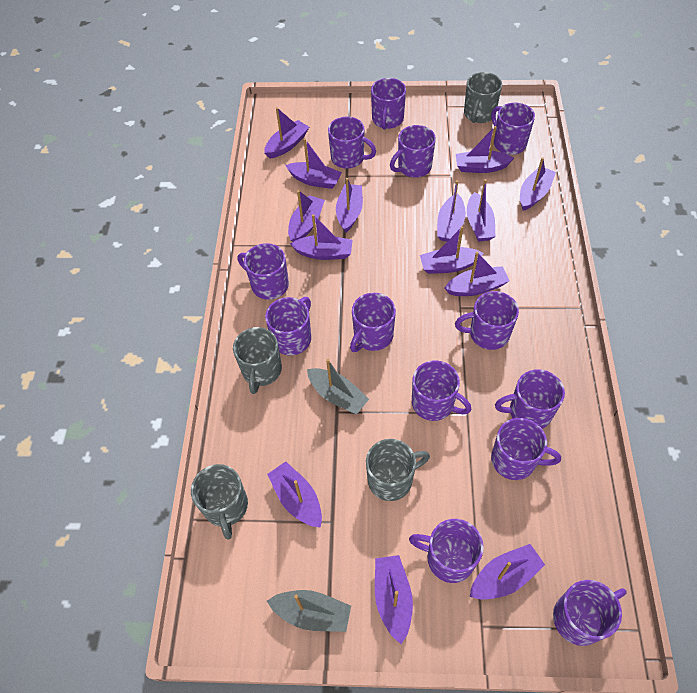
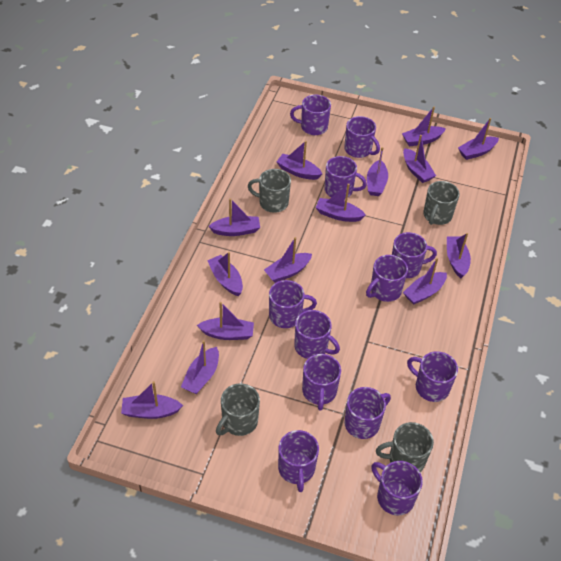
grey boat: 2 -> 0
purple mug: 13 -> 12

